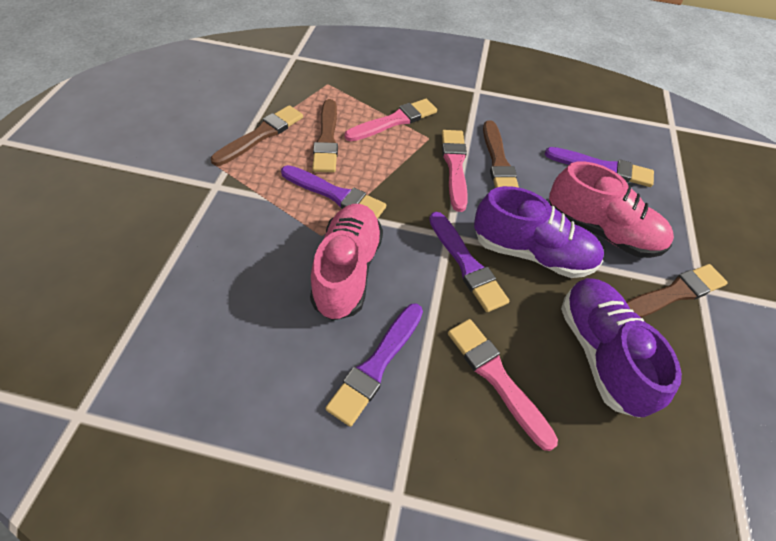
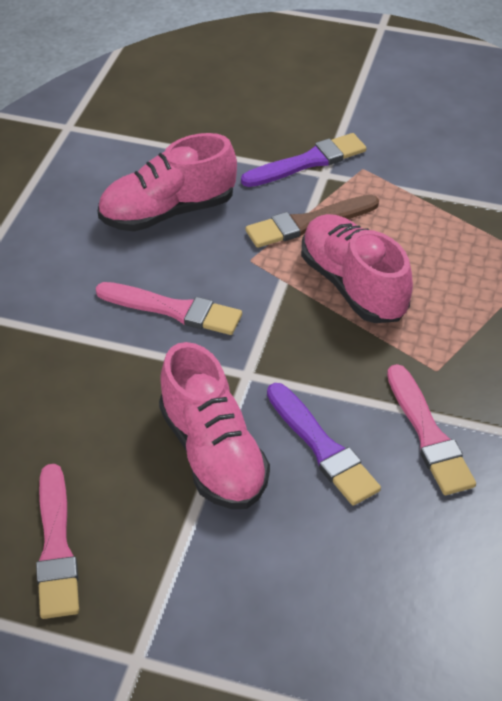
brown brush: 4 -> 1
pink shoe: 2 -> 3
purple brush: 4 -> 2
purple shoe: 2 -> 0

